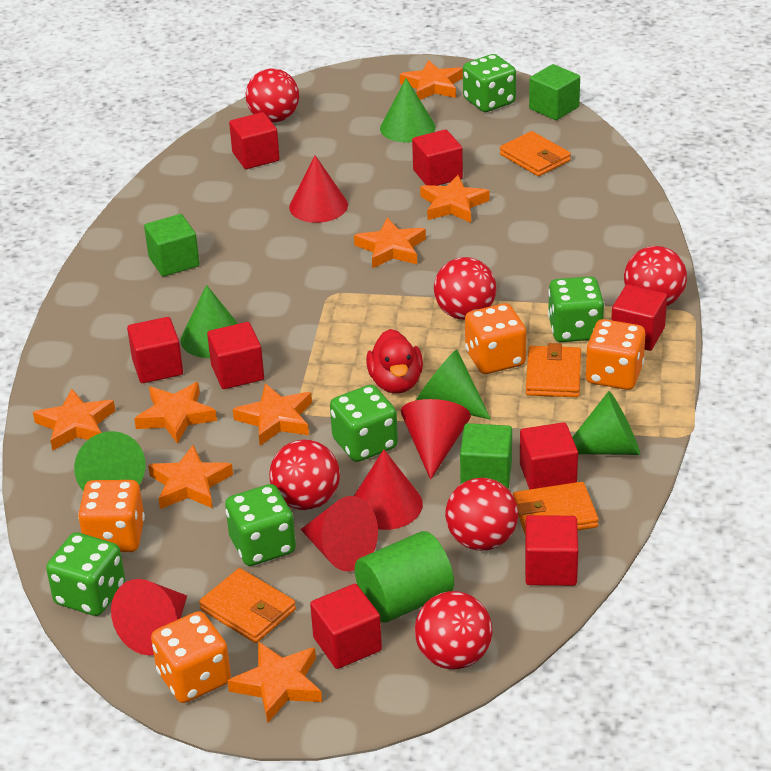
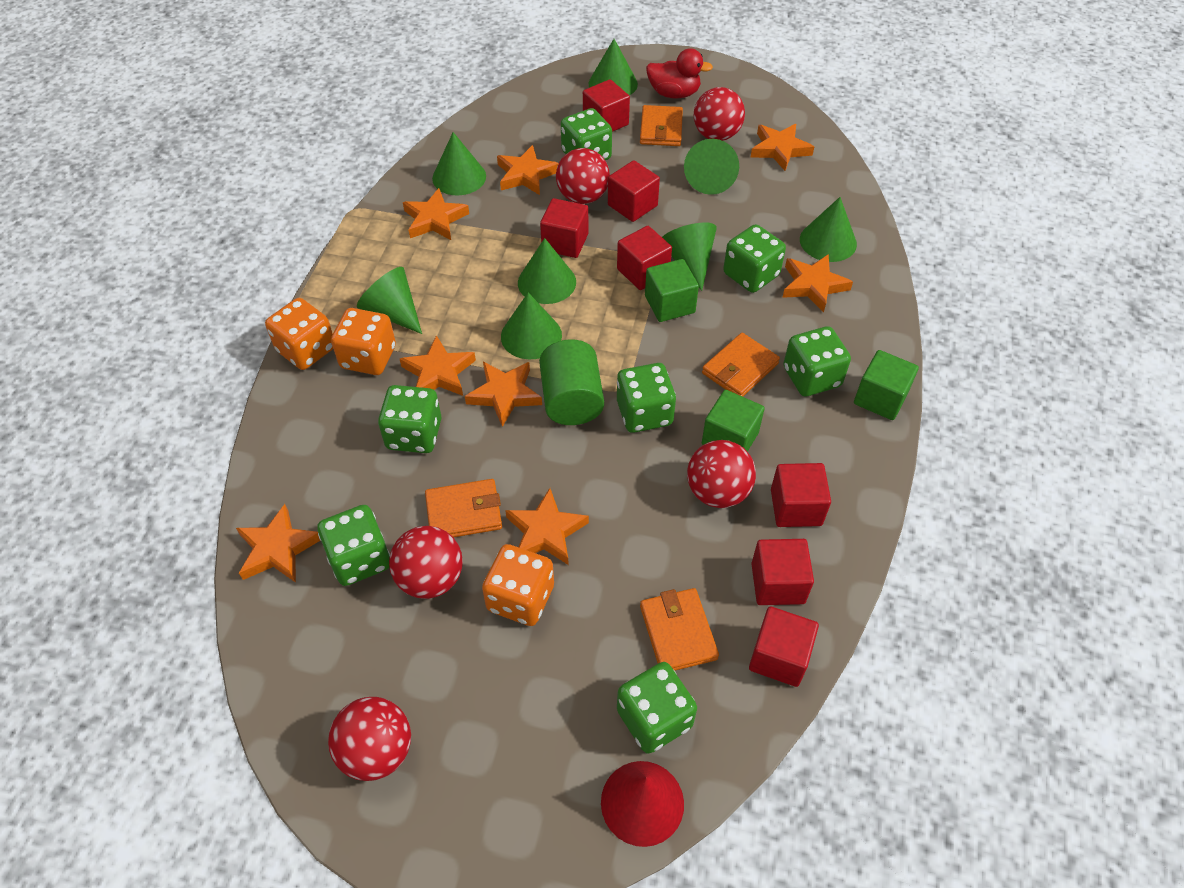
green cone: 5 -> 8
green dice: 5 -> 7
orange dice: 4 -> 3
red ball: 6 -> 5
red cone: 5 -> 1
red cube: 8 -> 7

